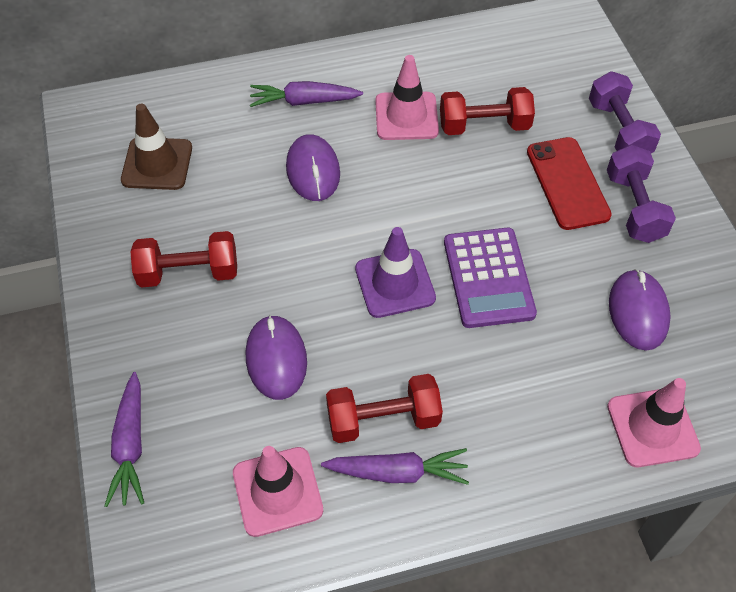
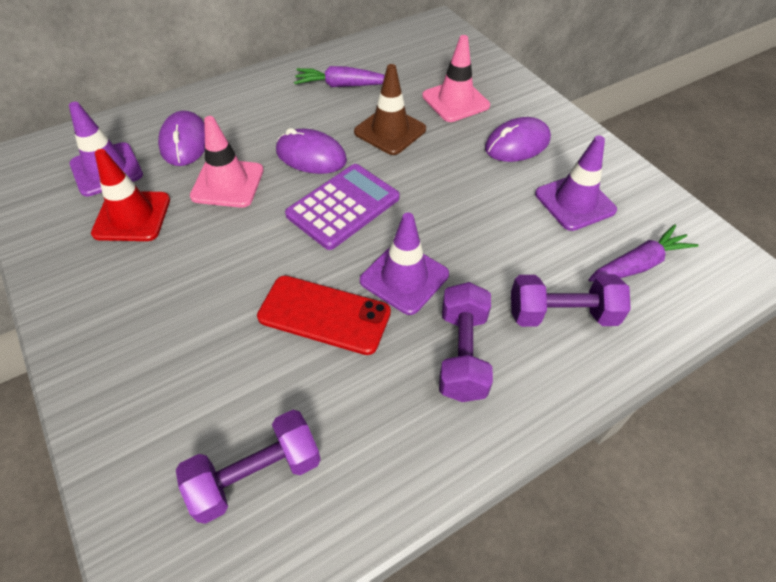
pink traffic cone: 3 -> 2
purple carrot: 3 -> 2
purple dumbbell: 2 -> 3
purple traffic cone: 1 -> 3
red dumbbell: 3 -> 0
red traffic cone: 0 -> 1

